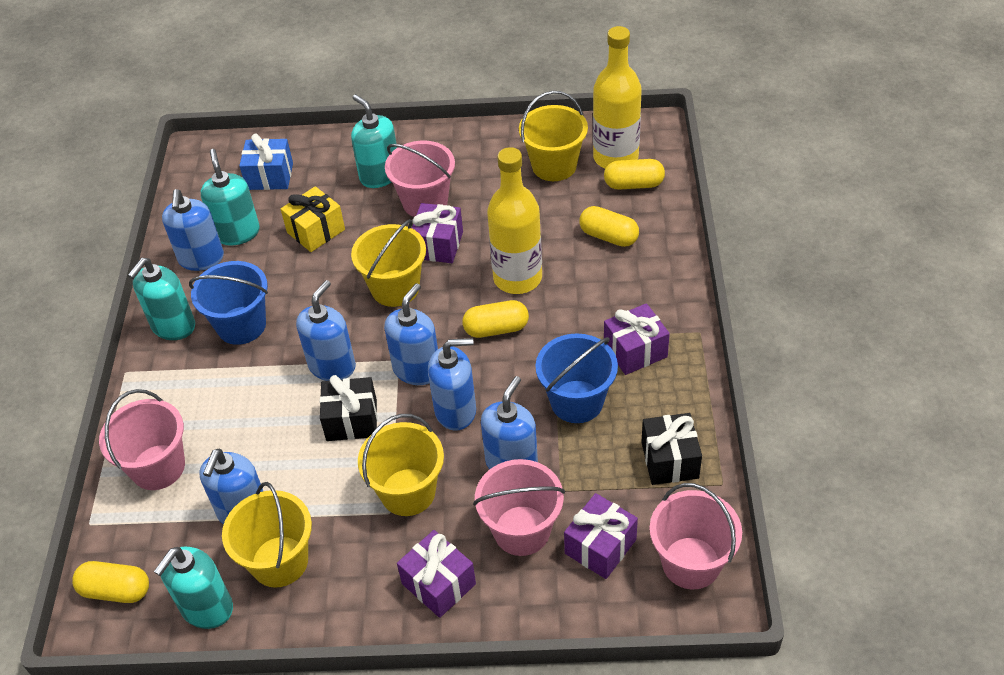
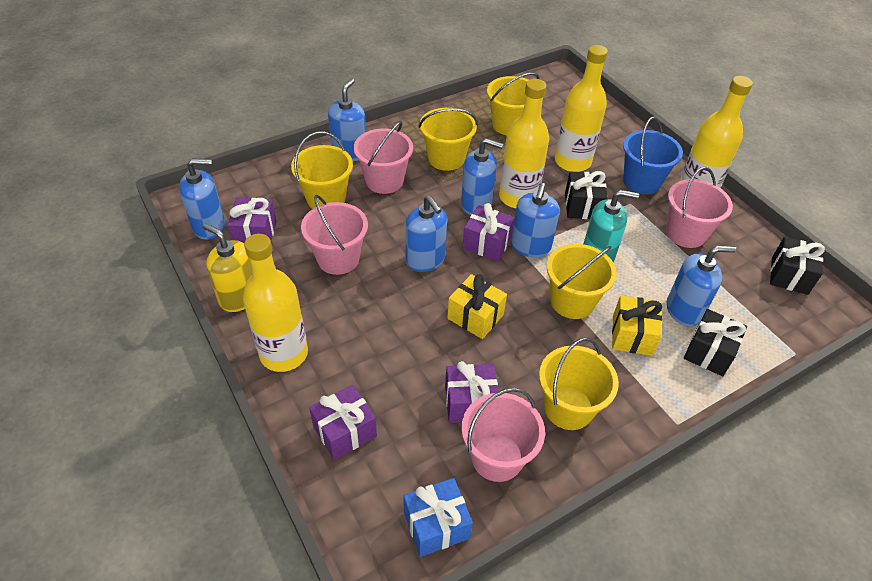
black gift: 2 -> 3
blue bucket: 2 -> 1
turquoise soap dispenser: 4 -> 1
yellow bottle: 2 -> 4
yellow bucket: 4 -> 5
yellow capsule: 4 -> 0
yellow gift: 1 -> 2
yellow soap dispenser: 0 -> 1

